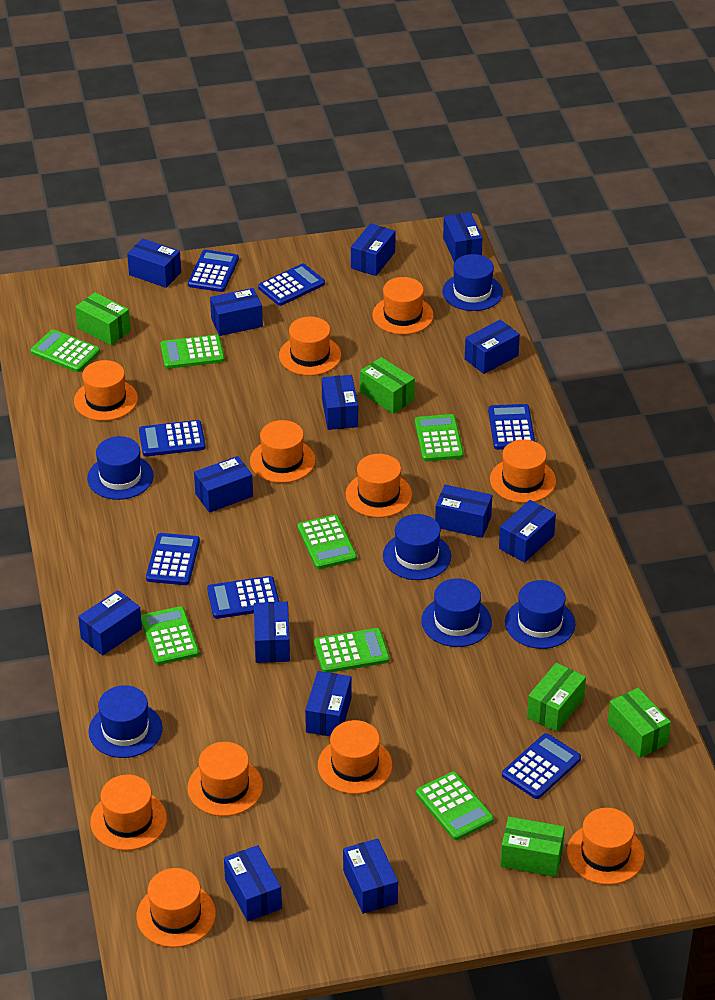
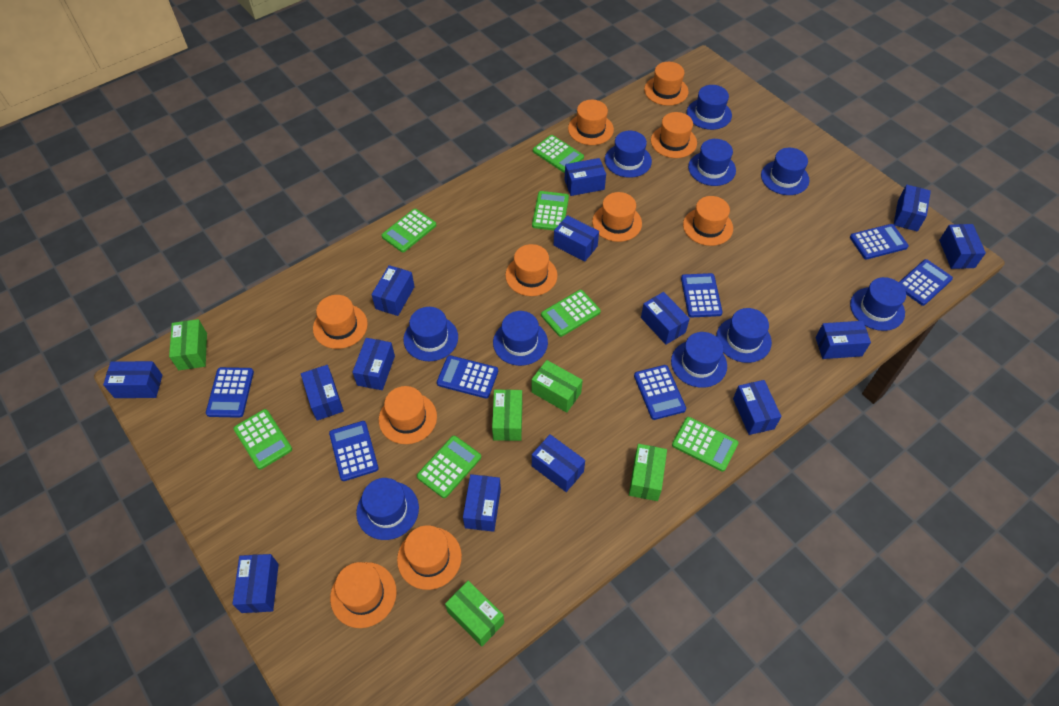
blue hat: 6 -> 10
orange hat: 11 -> 10

